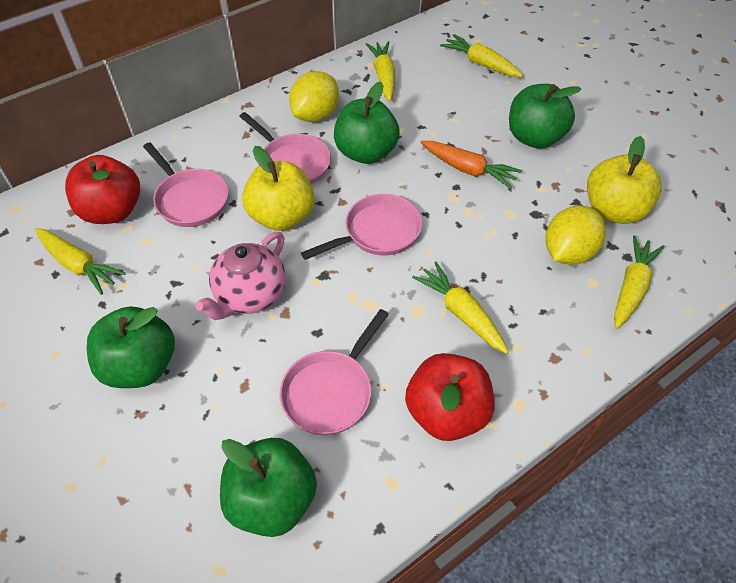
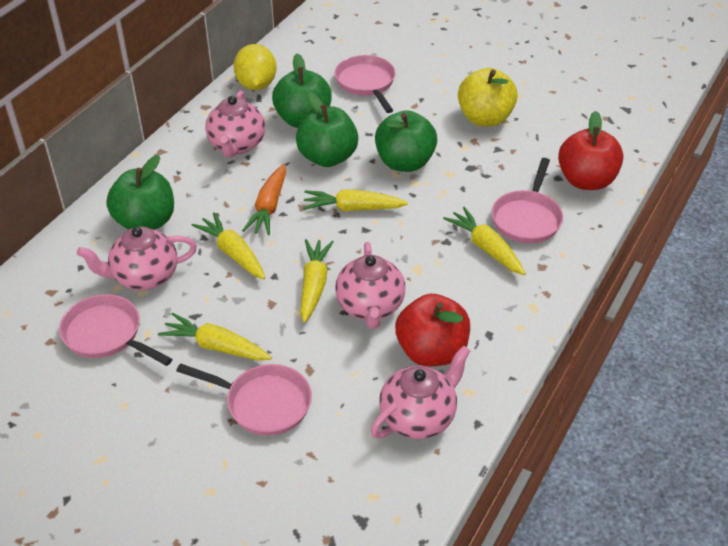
pink teapot: 1 -> 4
yellow apple: 2 -> 1
yellow lemon: 2 -> 1

